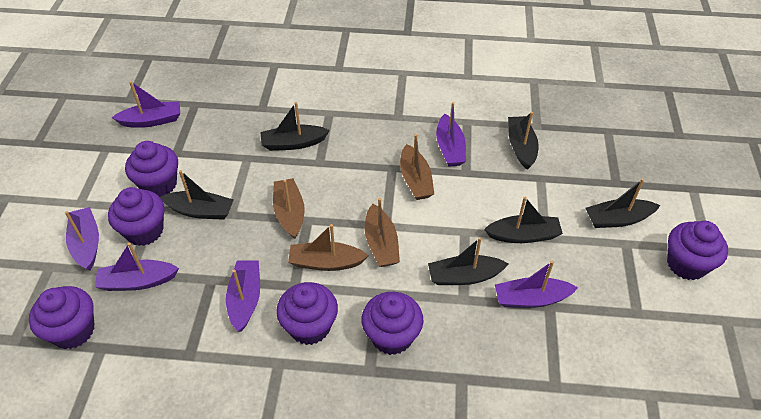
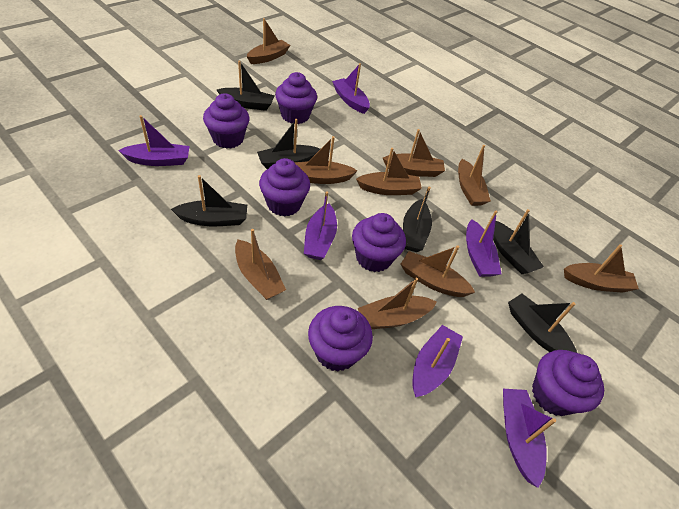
brown boat: 4 -> 9

